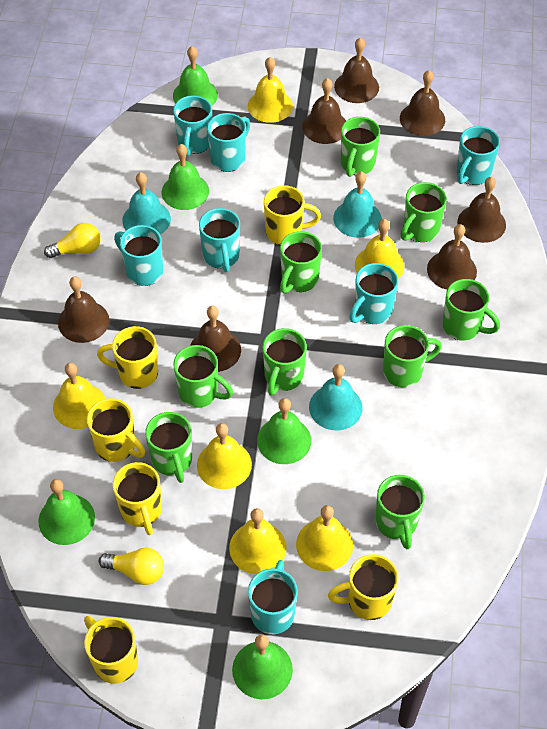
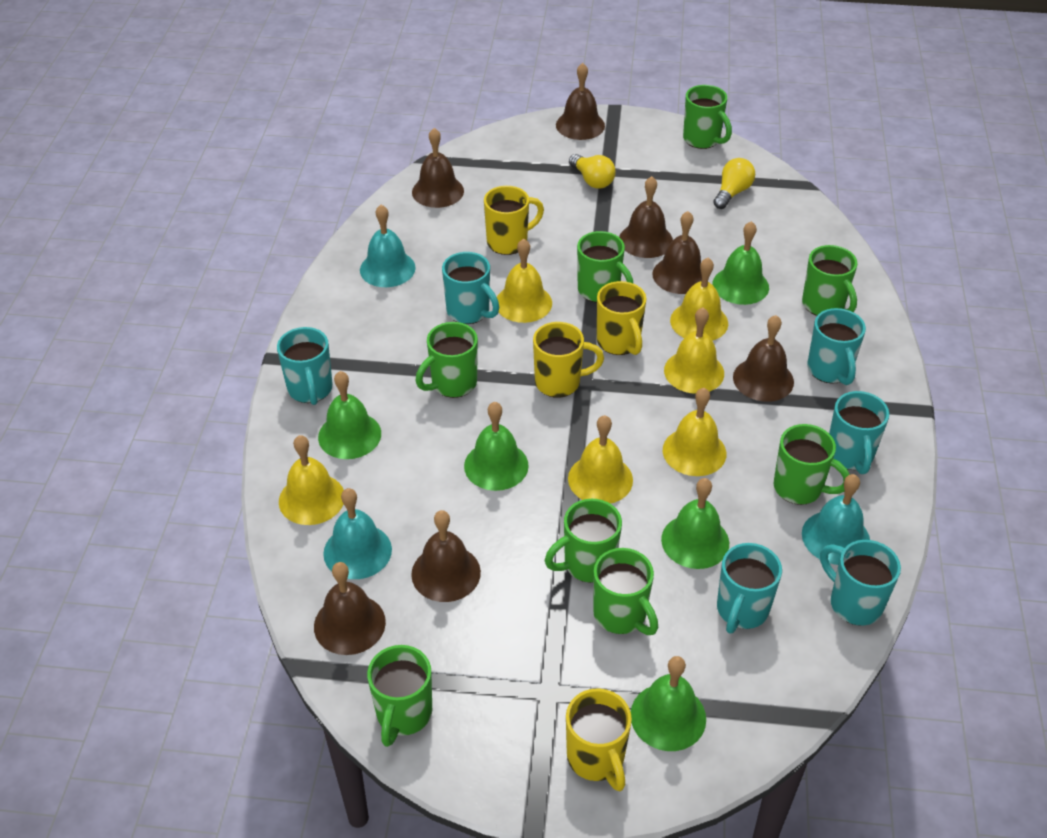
green mug: 9 -> 8
turquoise mug: 7 -> 6
yellow mug: 6 -> 4

